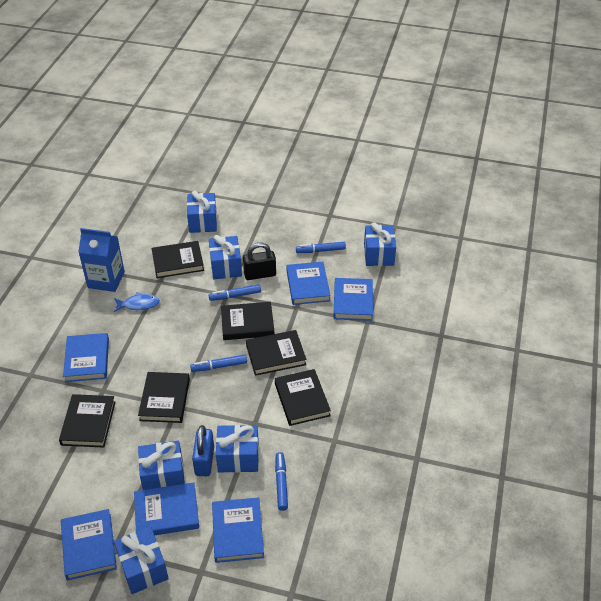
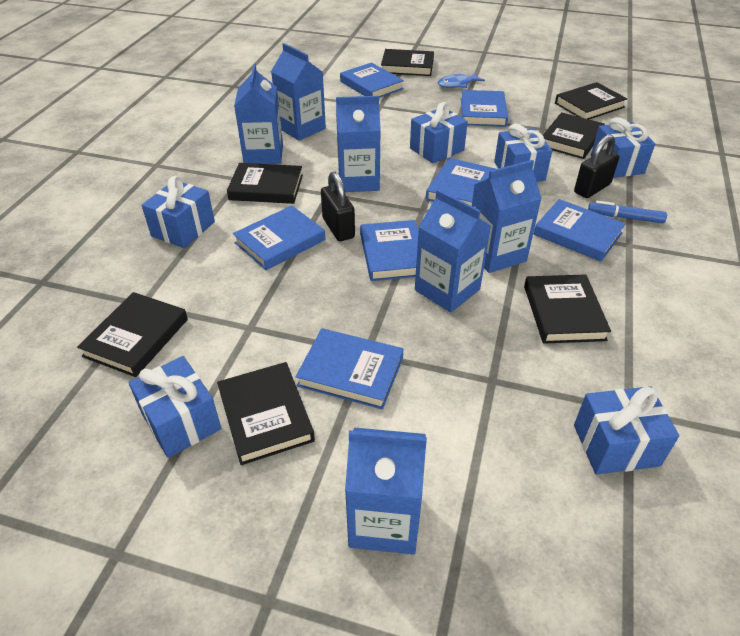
black book: 6 -> 7
black padlock: 1 -> 2
blue book: 6 -> 7
blue carton: 1 -> 6
blue marker: 4 -> 1
blue padlock: 1 -> 0

